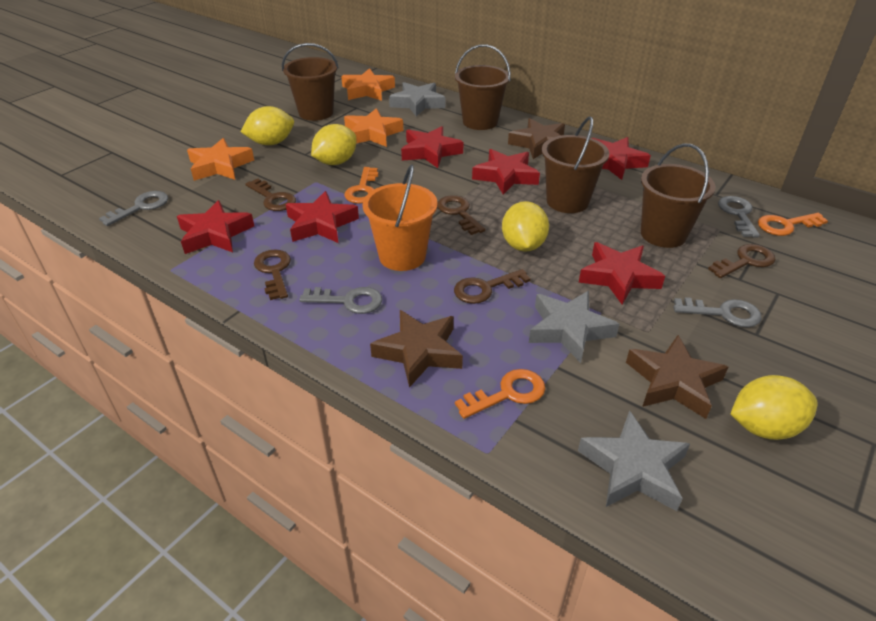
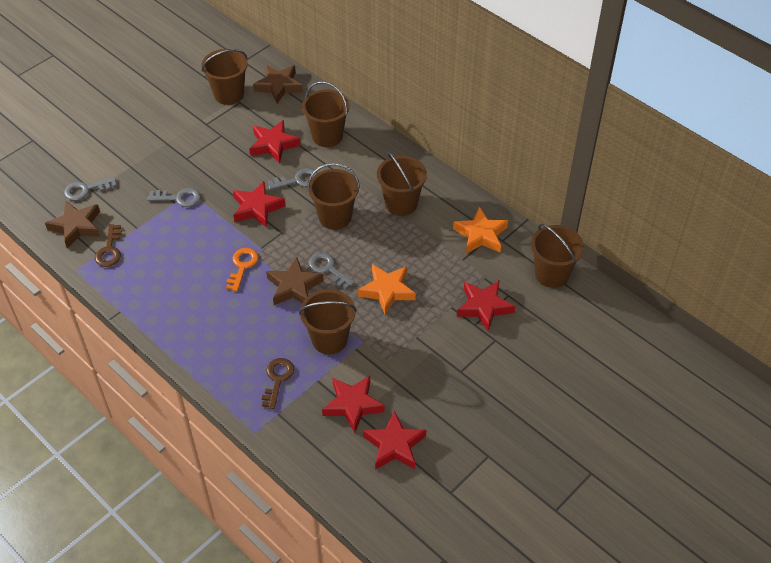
brown bucket: 4 -> 6
brown key: 5 -> 2
grey star: 3 -> 0
orange bucket: 1 -> 0
orange key: 3 -> 1
orange star: 3 -> 2
red star: 6 -> 5
yellow lemon: 4 -> 0

